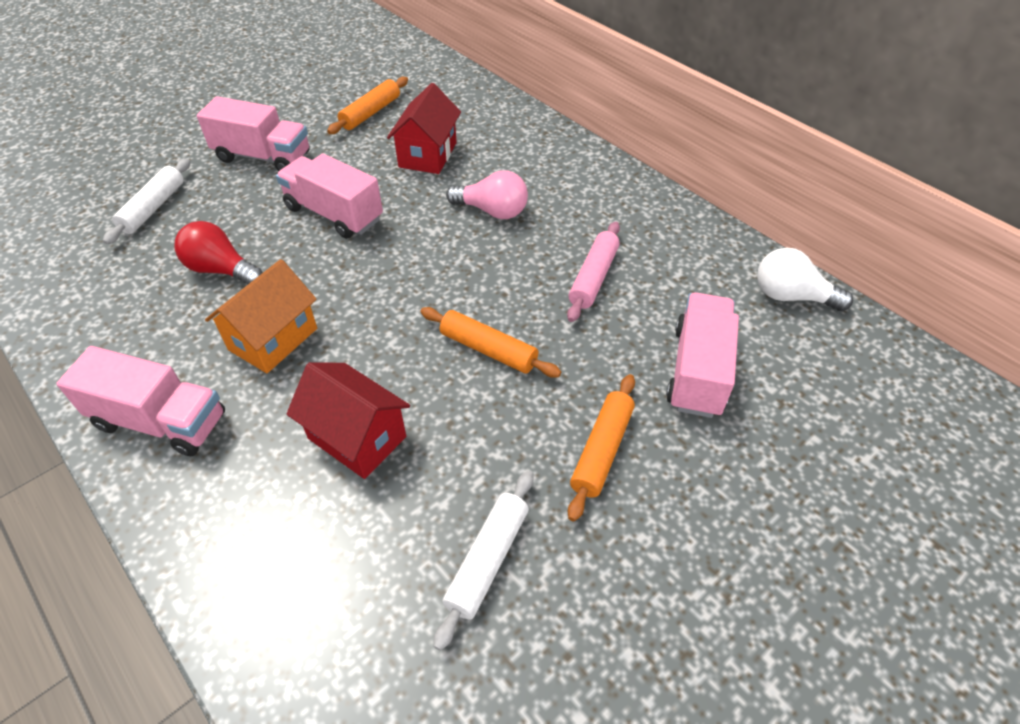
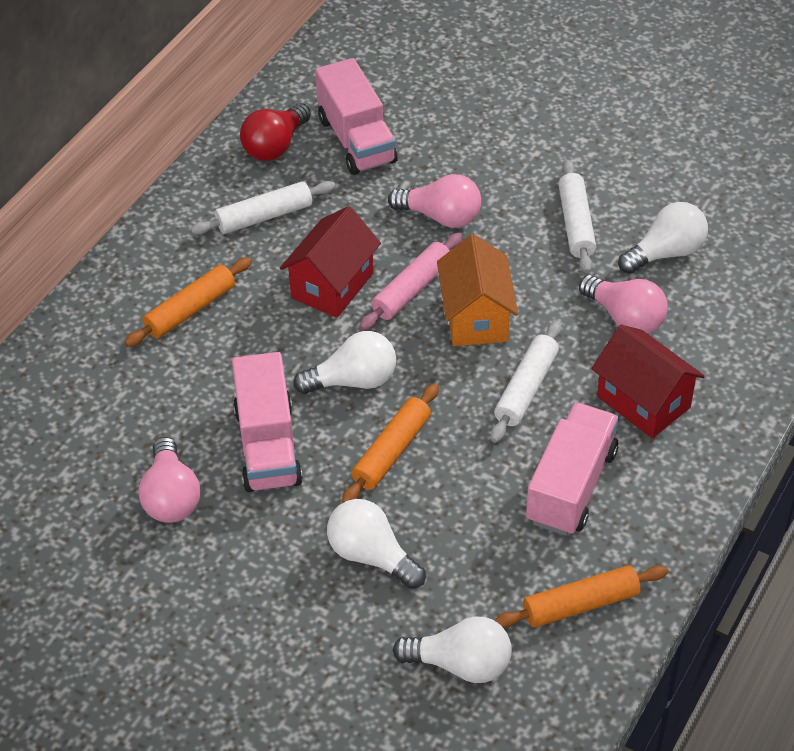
pink light bulb: 1 -> 3
pink truck: 4 -> 3
white light bulb: 1 -> 4
white rolling pin: 2 -> 3

